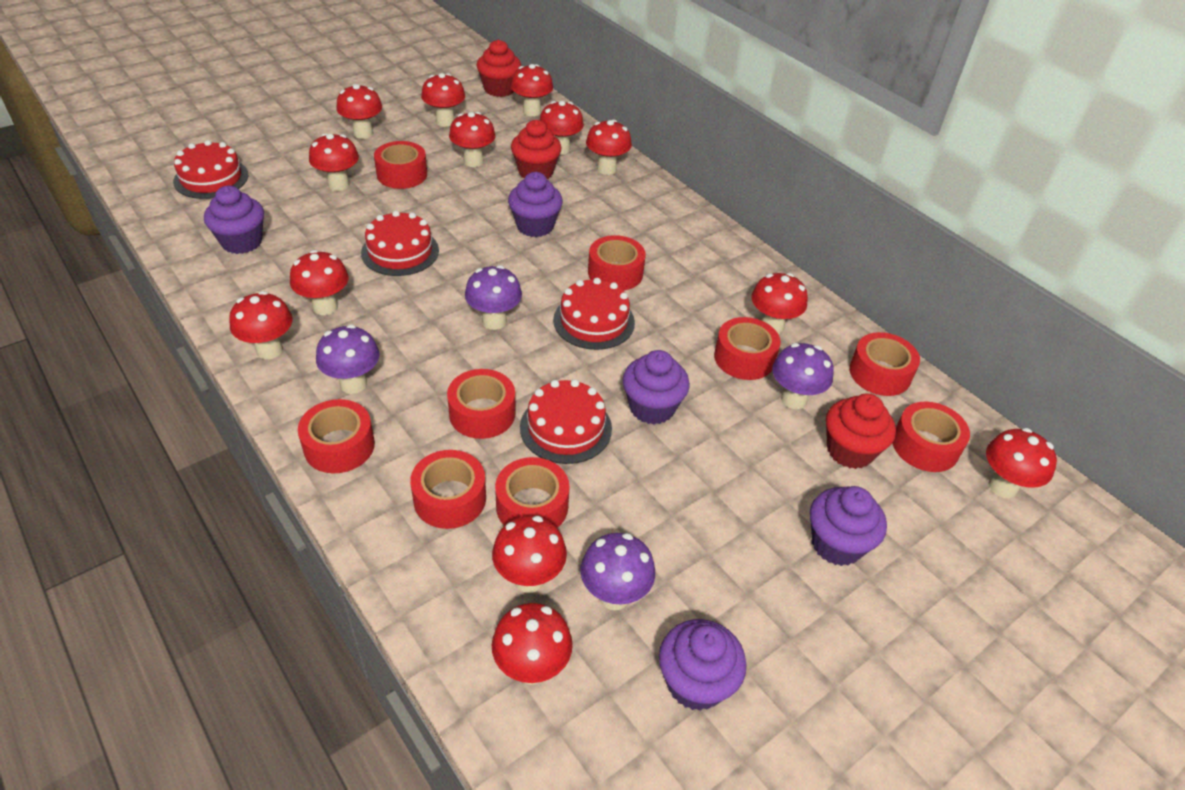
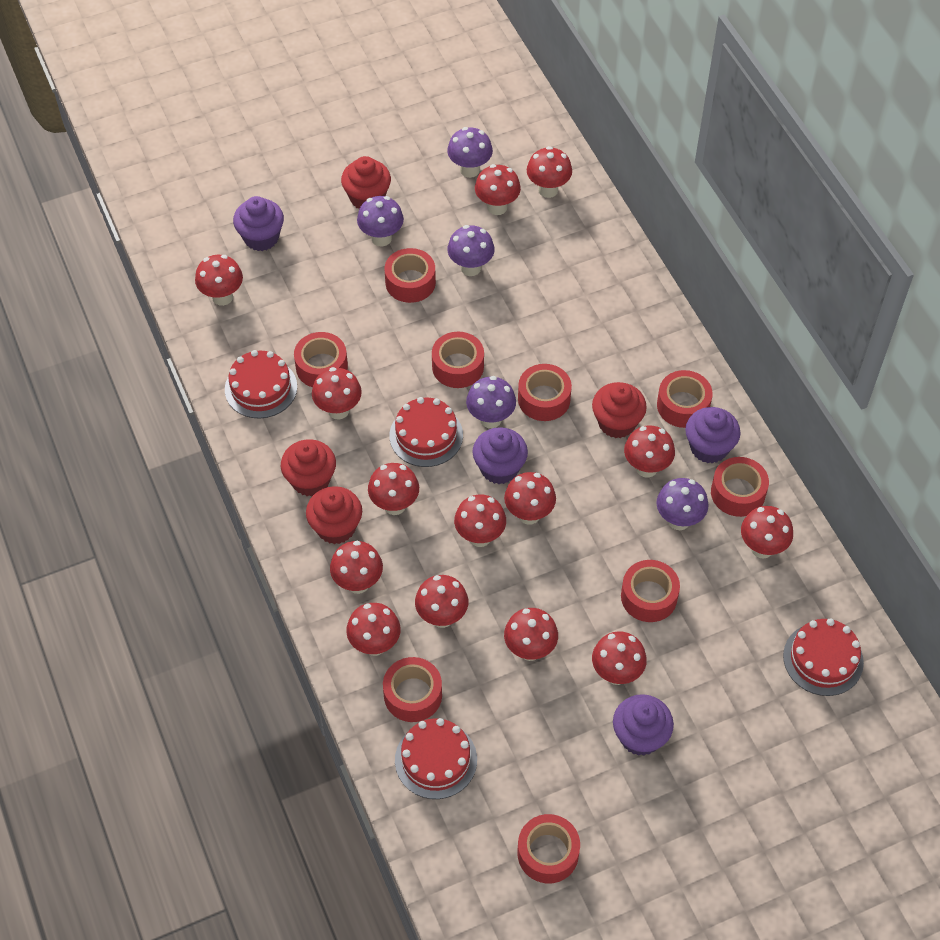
purple cupcake: 5 -> 4
purple mushroom: 4 -> 5
red cupcake: 3 -> 4
red mushroom: 13 -> 14

